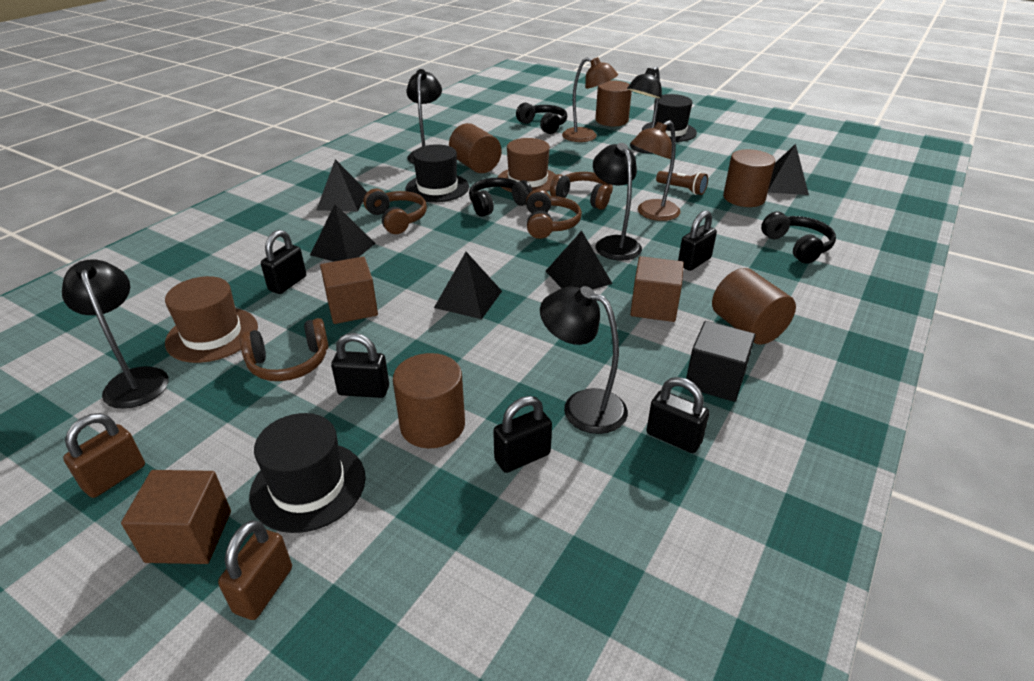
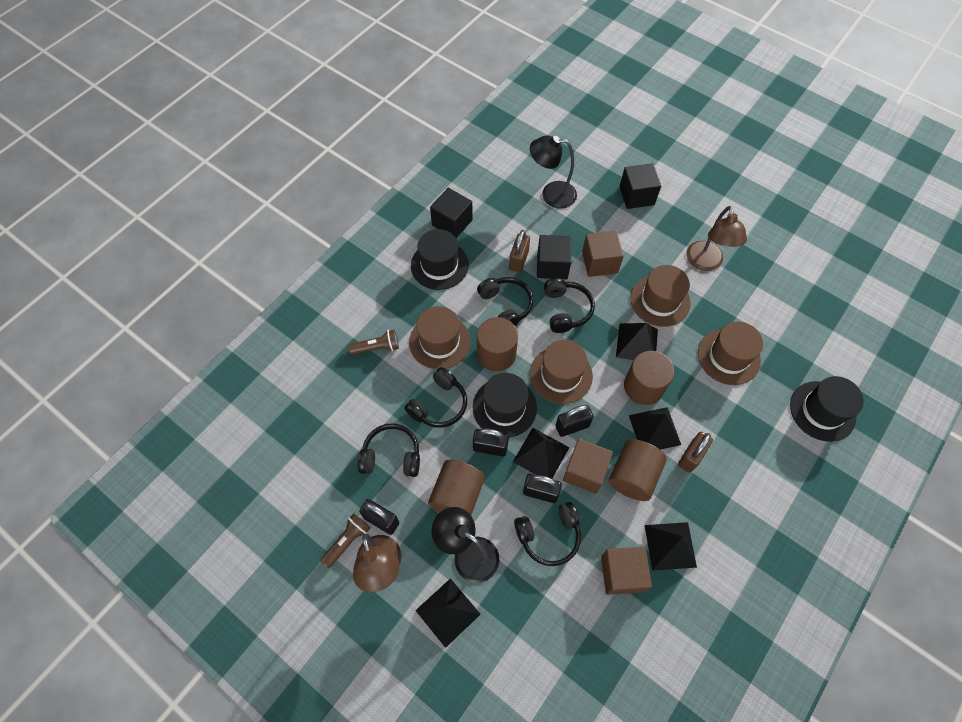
black cube: 1 -> 3
black headphones: 3 -> 5
black lamp: 5 -> 2
black padlock: 5 -> 4
brown cylinder: 5 -> 4
brown flashlight: 1 -> 2
brown hat: 2 -> 4
brown headphones: 4 -> 0

